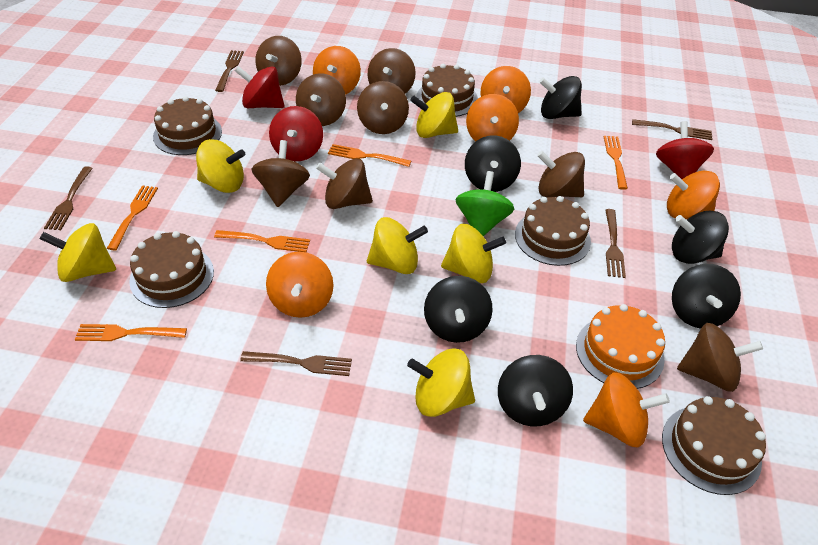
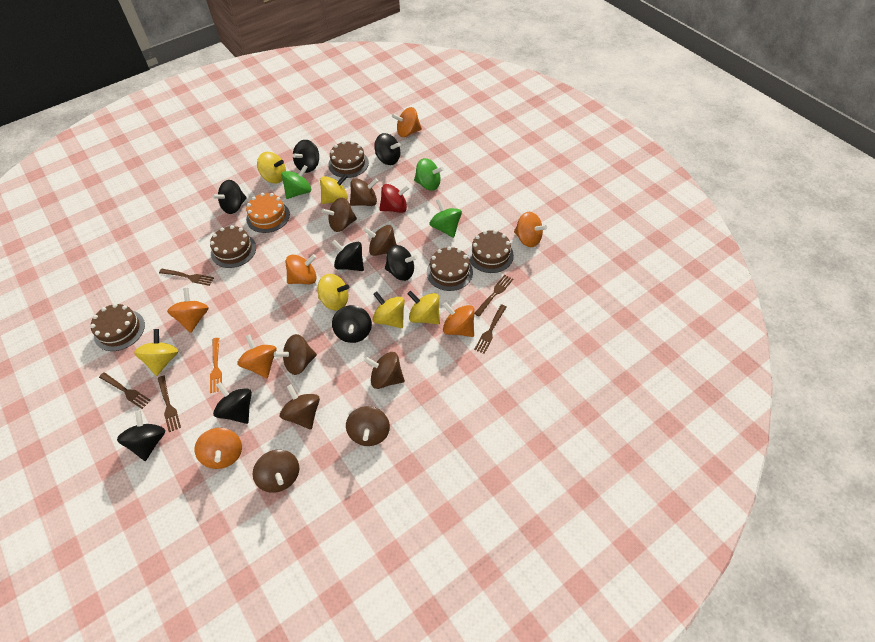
black spinning top: 6 -> 8
green spinning top: 1 -> 3
orange fork: 5 -> 1
orange spinning top: 6 -> 7
red spinning top: 3 -> 1

